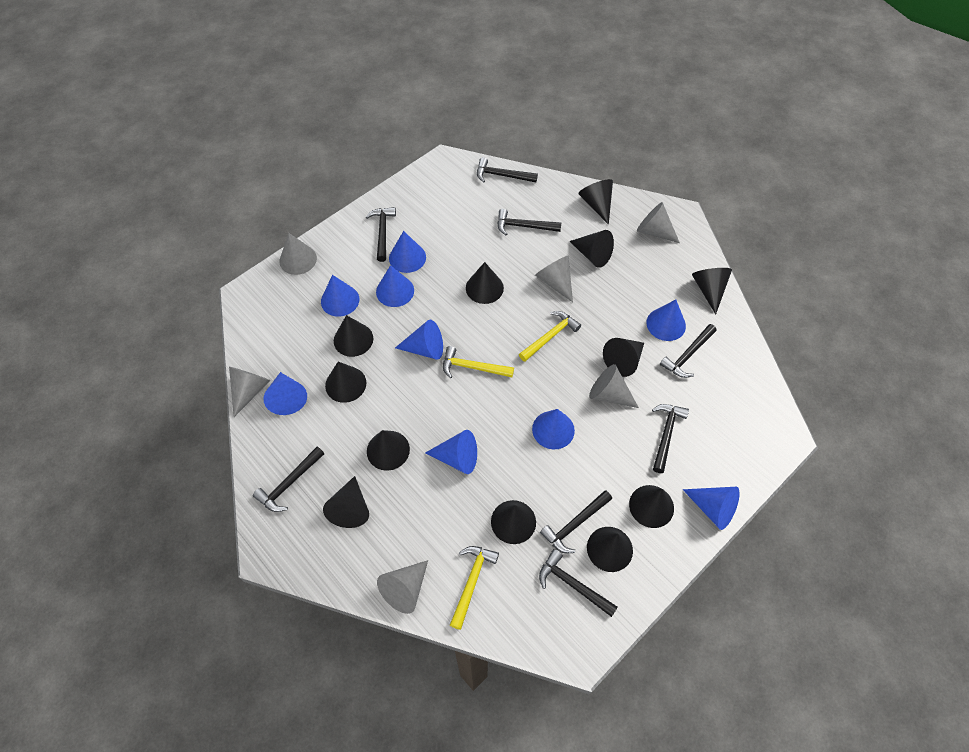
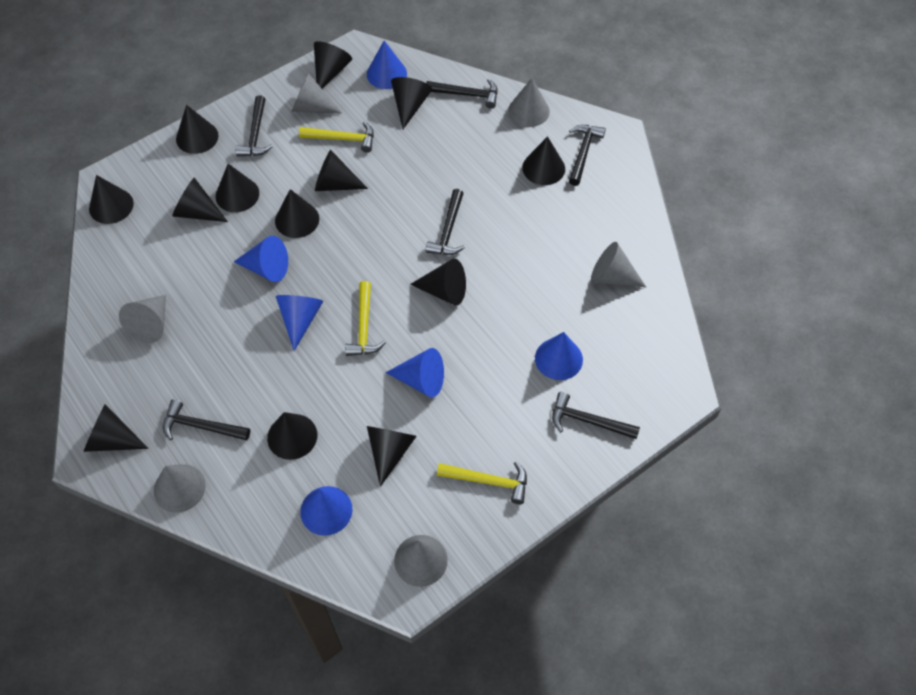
black cone: 12 -> 13
black hammer: 8 -> 6
blue cone: 9 -> 6

